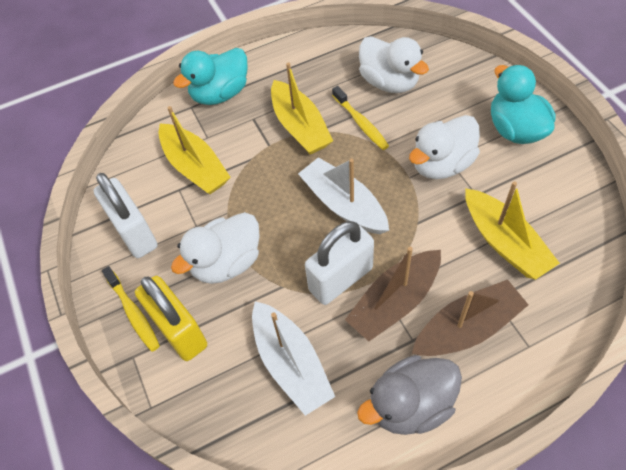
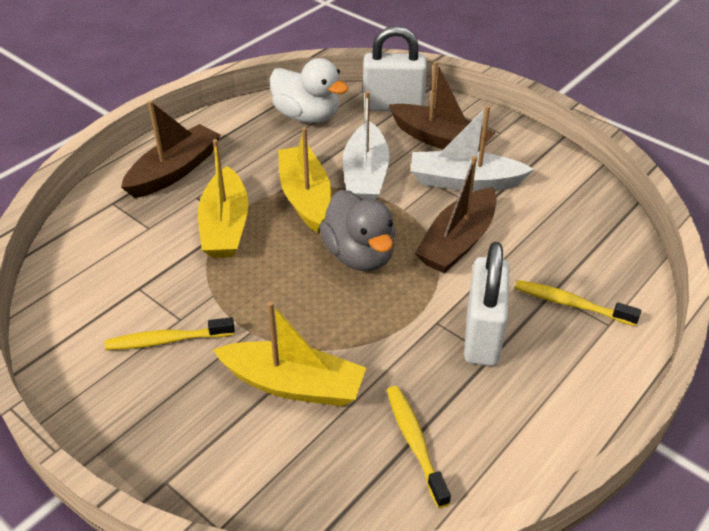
brown boat: 2 -> 3
turquoise duck: 2 -> 0
white duck: 3 -> 1
yellow padlock: 1 -> 0
yellow toothbrush: 2 -> 3

